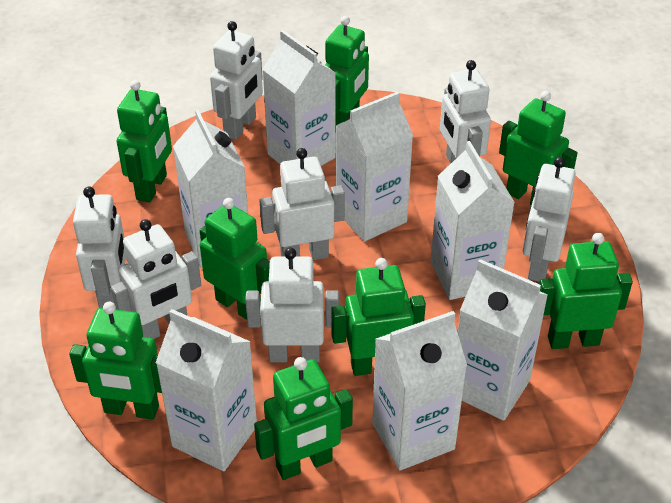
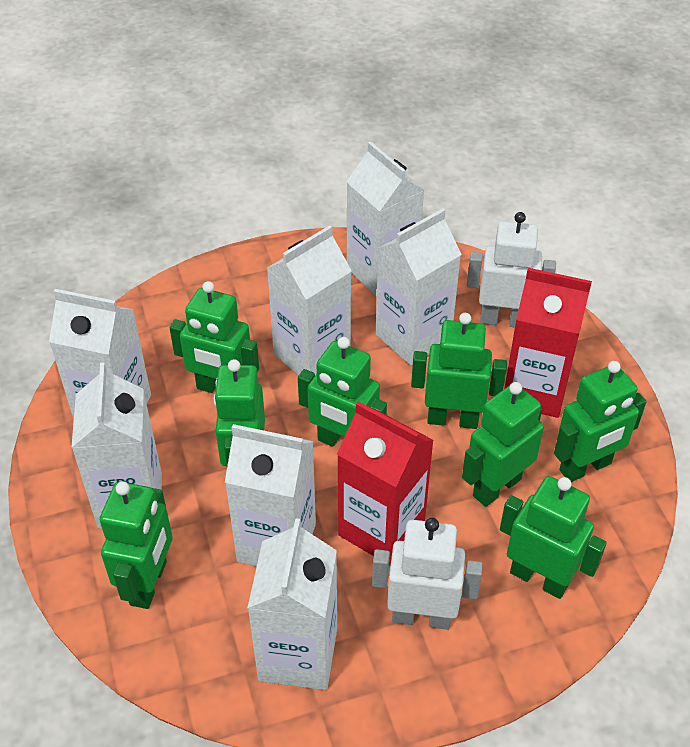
red carton: 0 -> 2
white robot: 7 -> 2

